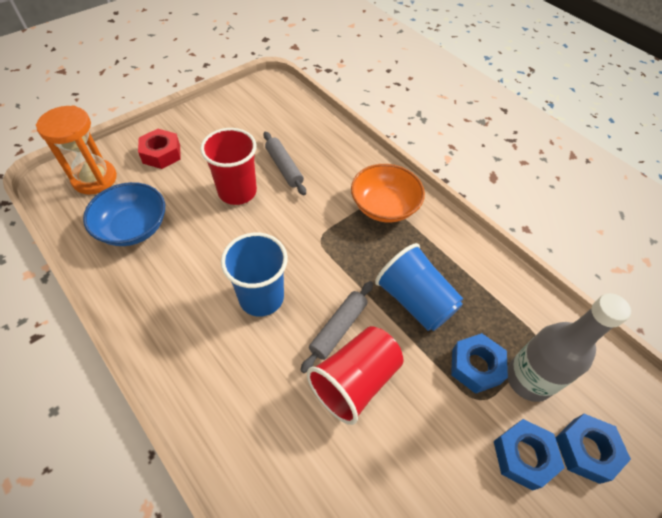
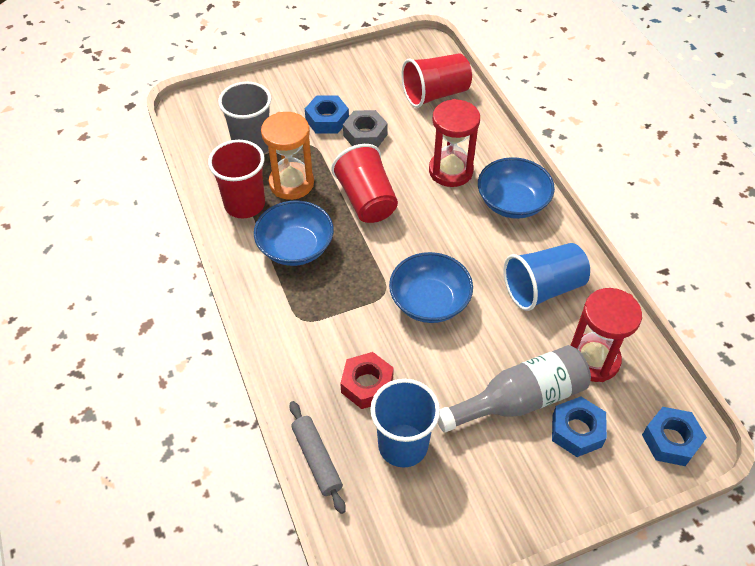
blue bowl: 1 -> 3
grey cup: 0 -> 1
grey nut: 0 -> 1
grey rolling pin: 2 -> 1
orange bowl: 1 -> 0
red cup: 2 -> 3
red hourglass: 0 -> 2

